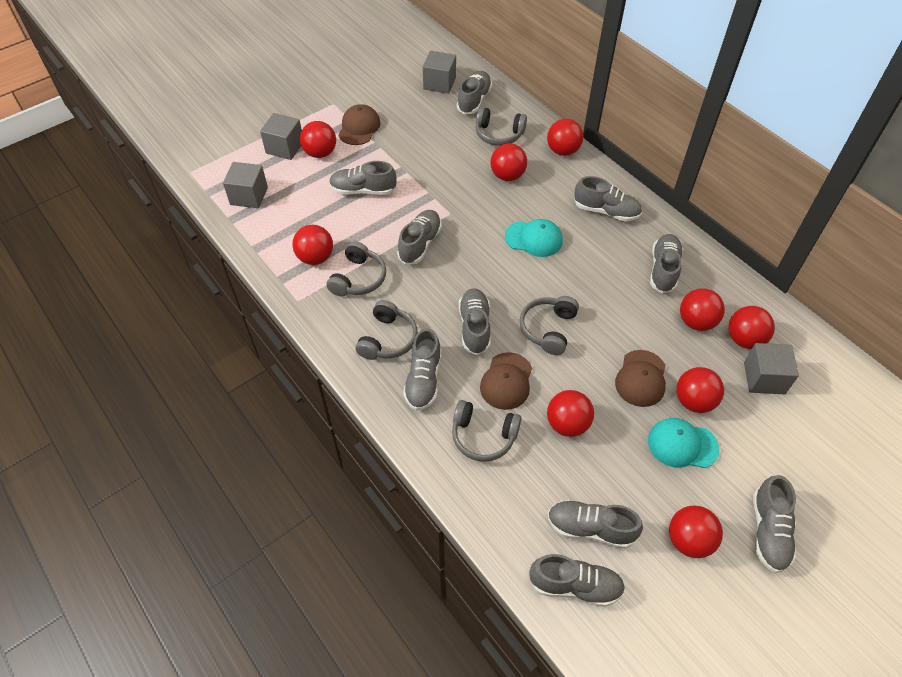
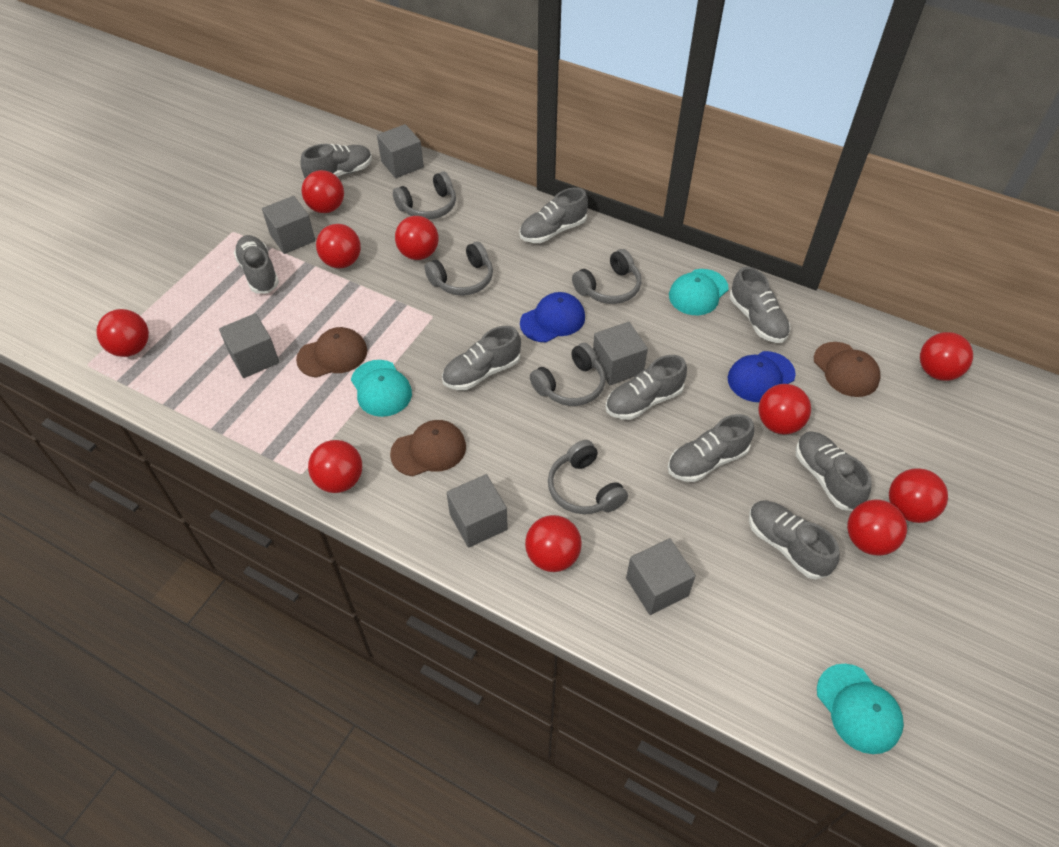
blue cap: 0 -> 2
grey cube: 4 -> 6
grey shoe: 10 -> 9
red ball: 9 -> 10
turquoise cap: 2 -> 3

